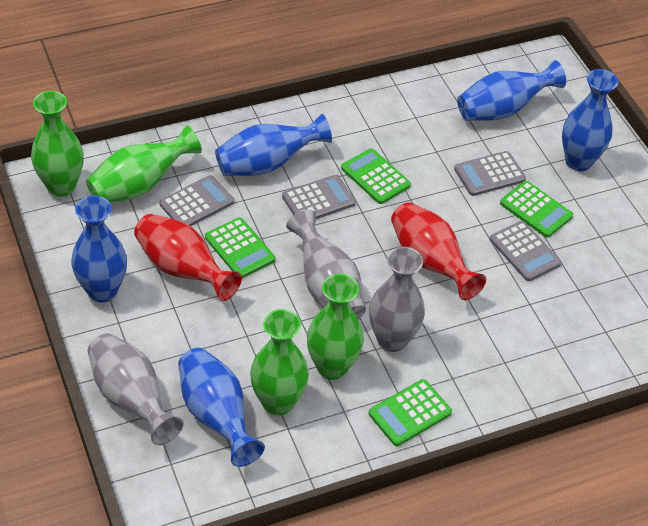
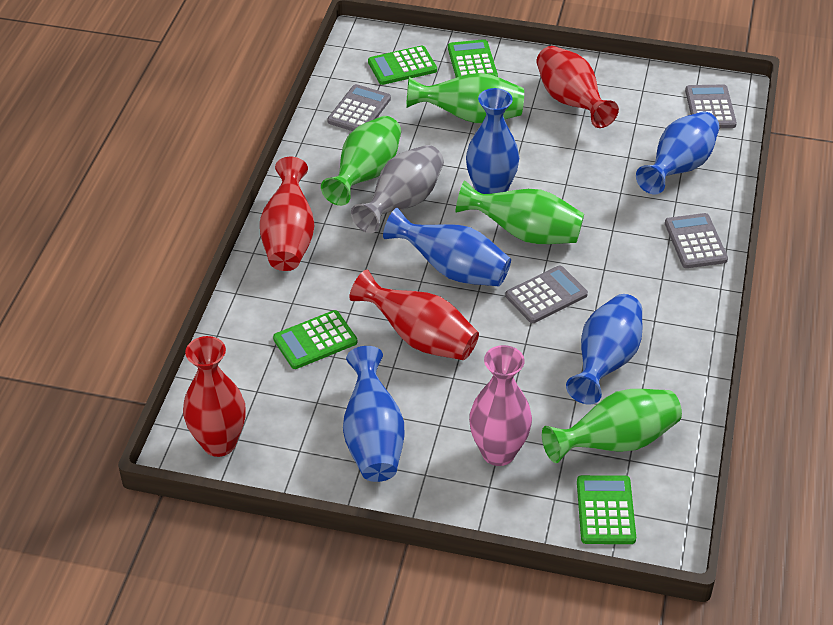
grey vase: 3 -> 1
pink vase: 0 -> 1
red vase: 2 -> 4

